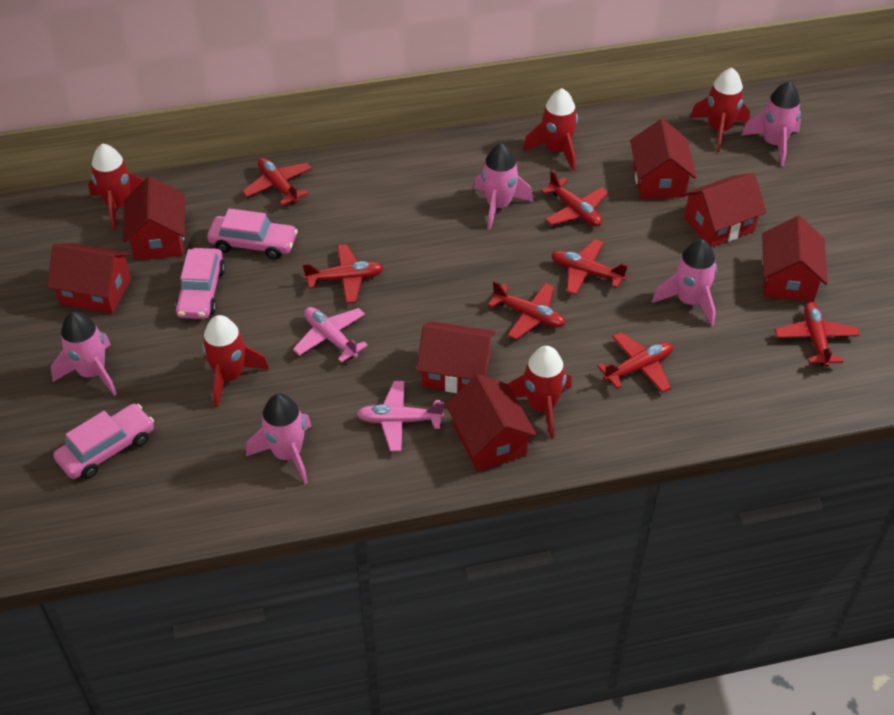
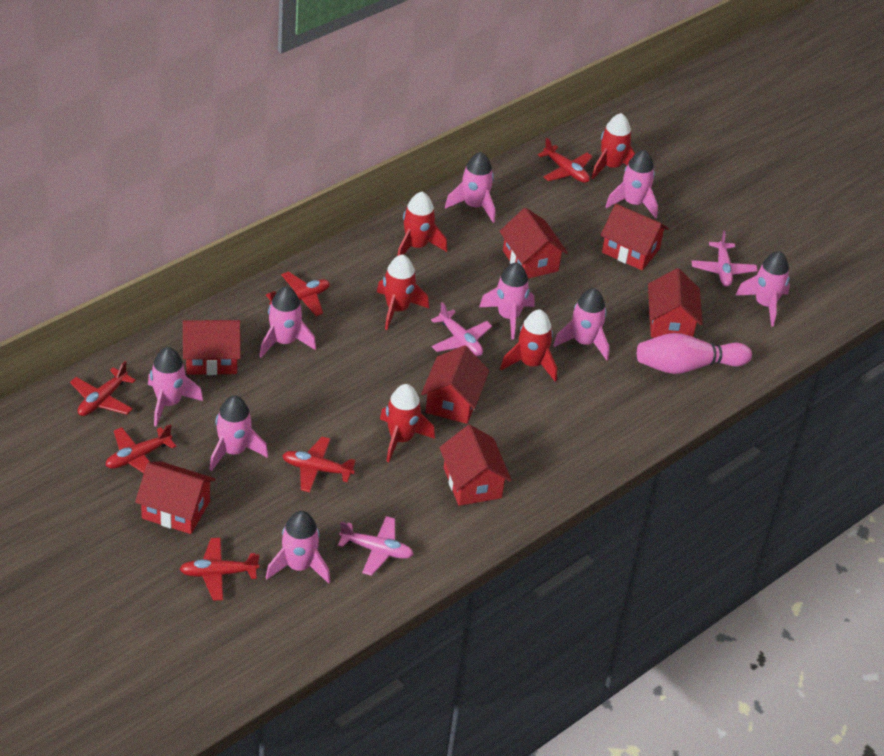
pink bowling pin: 0 -> 1
pink car: 3 -> 0
pink plane: 2 -> 3
pink rocket: 5 -> 9
red plane: 7 -> 6

